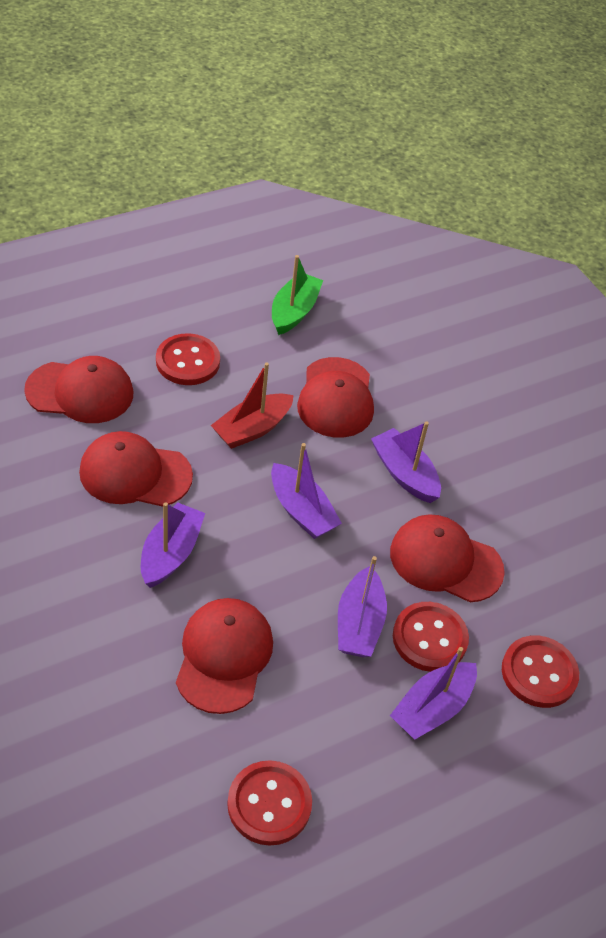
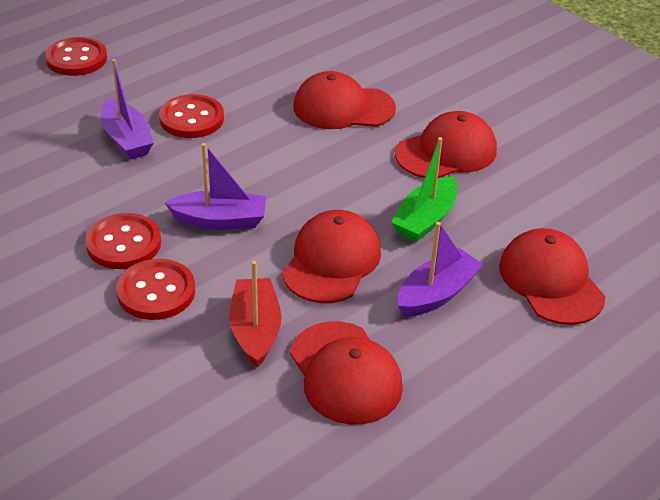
purple boat: 5 -> 3

